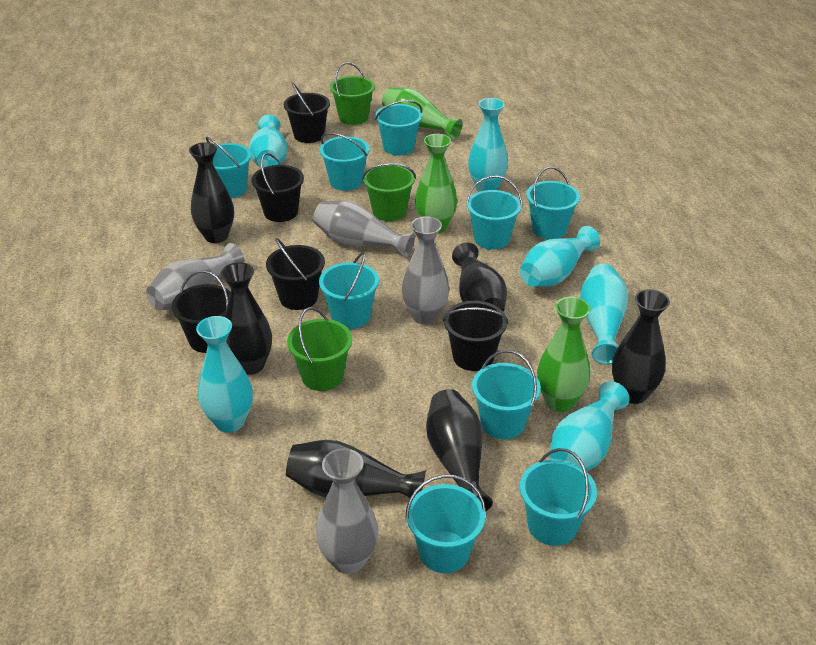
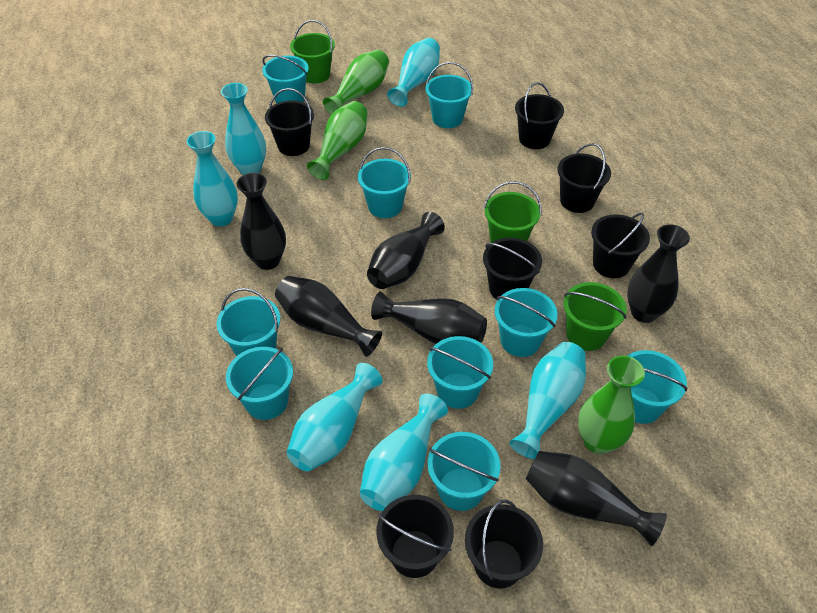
black bucket: 5 -> 7
grey vase: 4 -> 0

